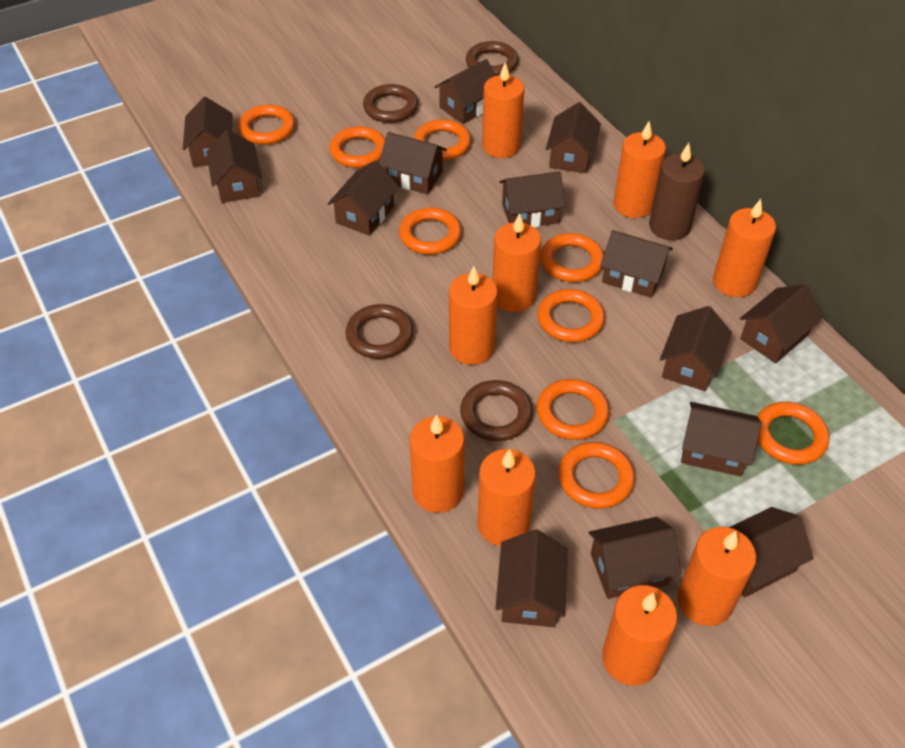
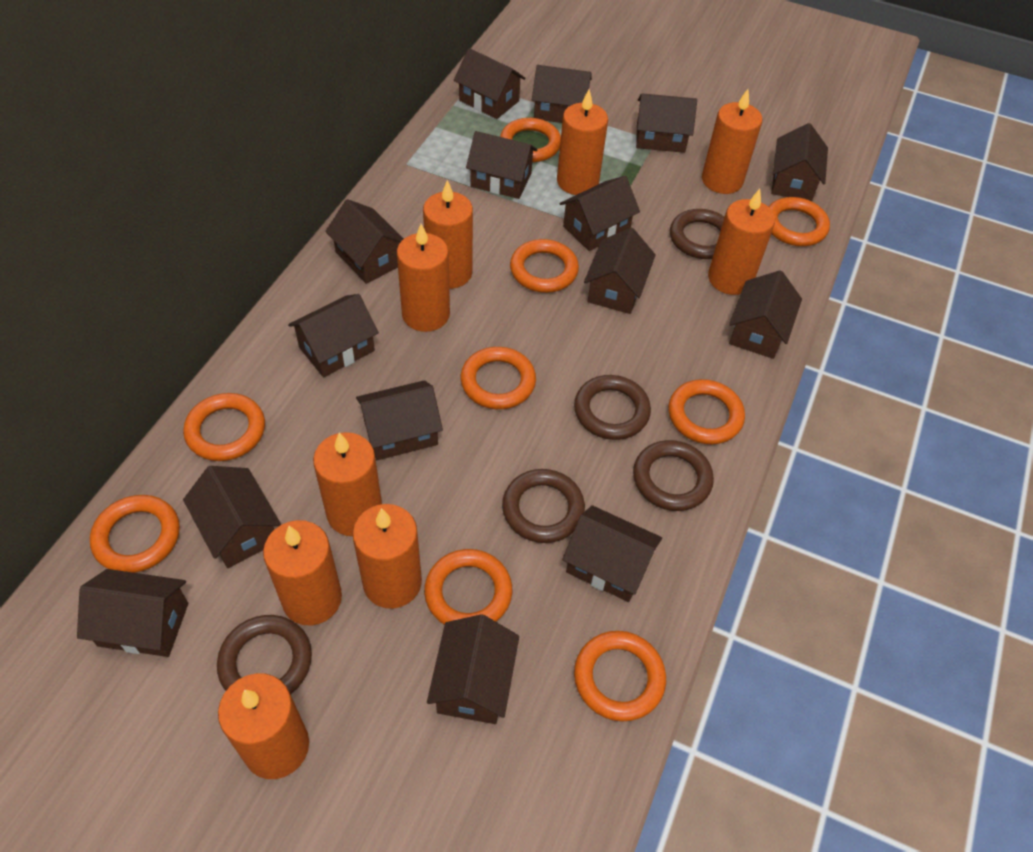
brown candle: 1 -> 0
brown house: 14 -> 15
brown ring: 4 -> 5

